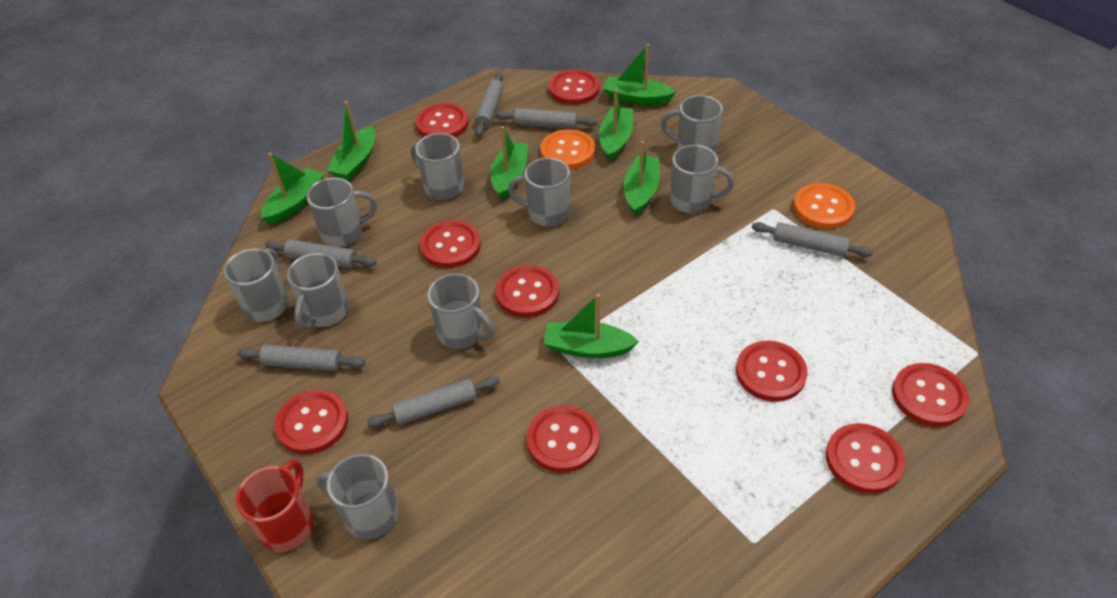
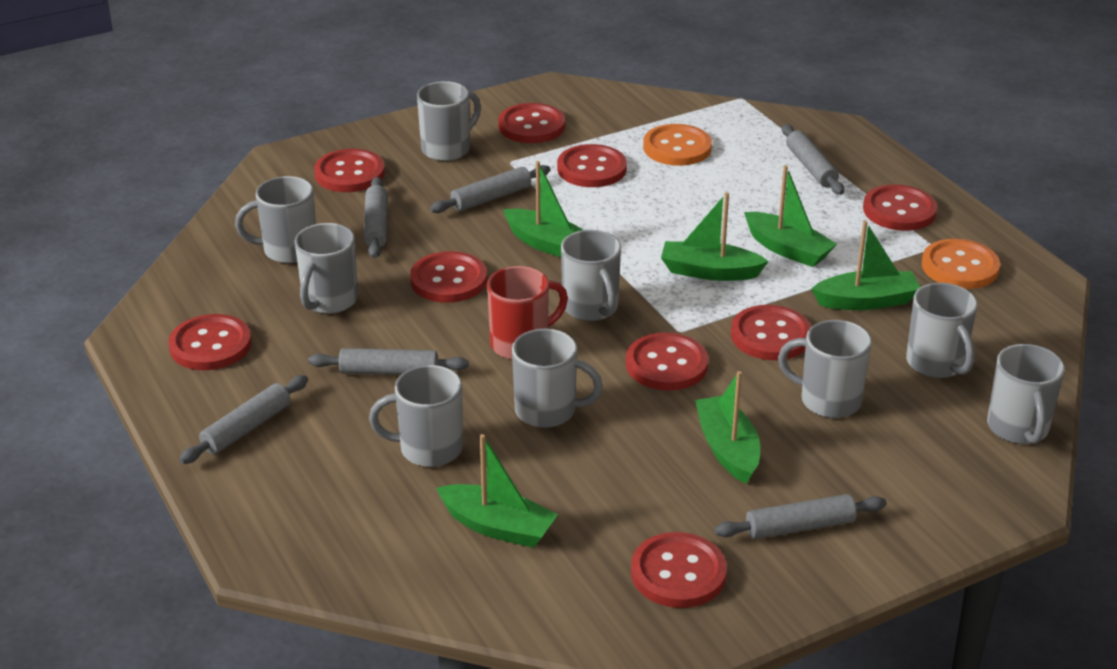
green boat: 7 -> 6

